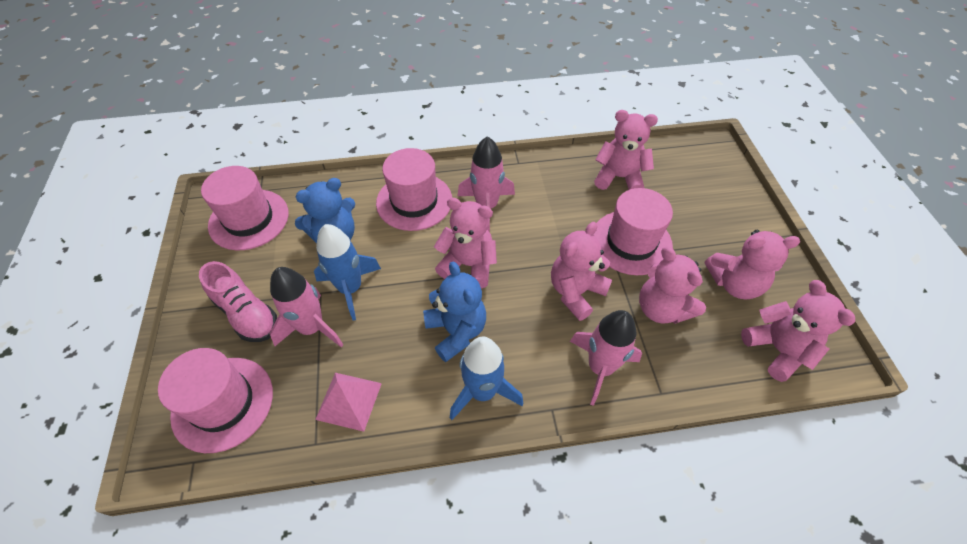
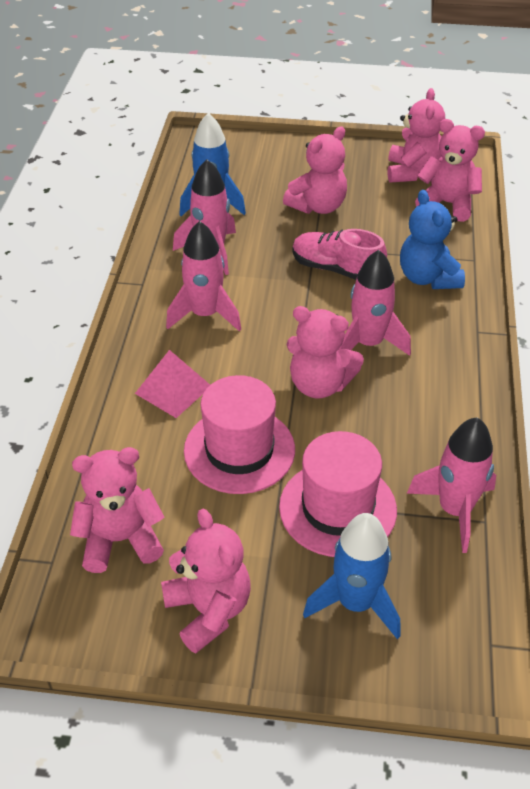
blue teddy bear: 2 -> 1
pink hat: 4 -> 2
pink rocket: 3 -> 4

